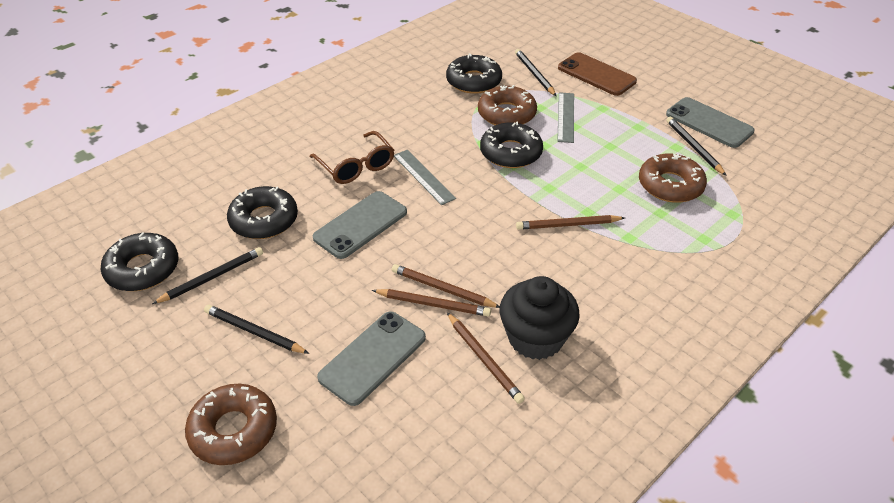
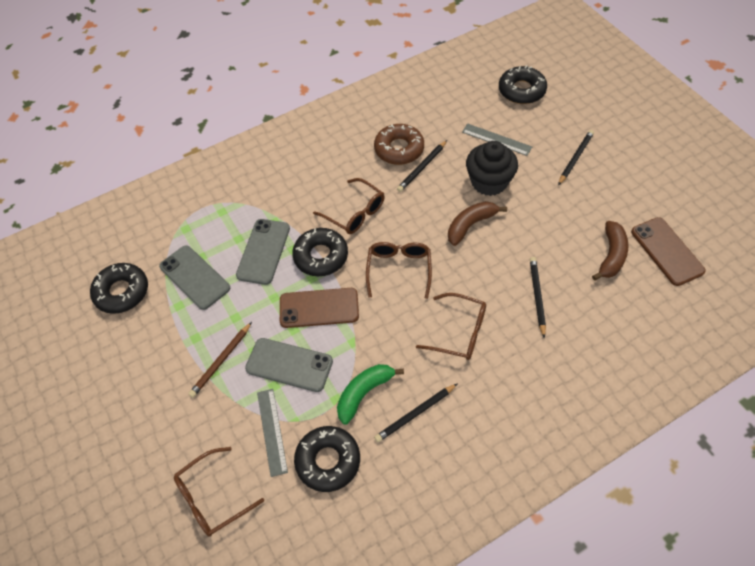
brown banana: 0 -> 2
brown donut: 3 -> 1
brown glasses: 1 -> 4
brown pencil: 4 -> 1
brown phone: 1 -> 2
green banana: 0 -> 1

